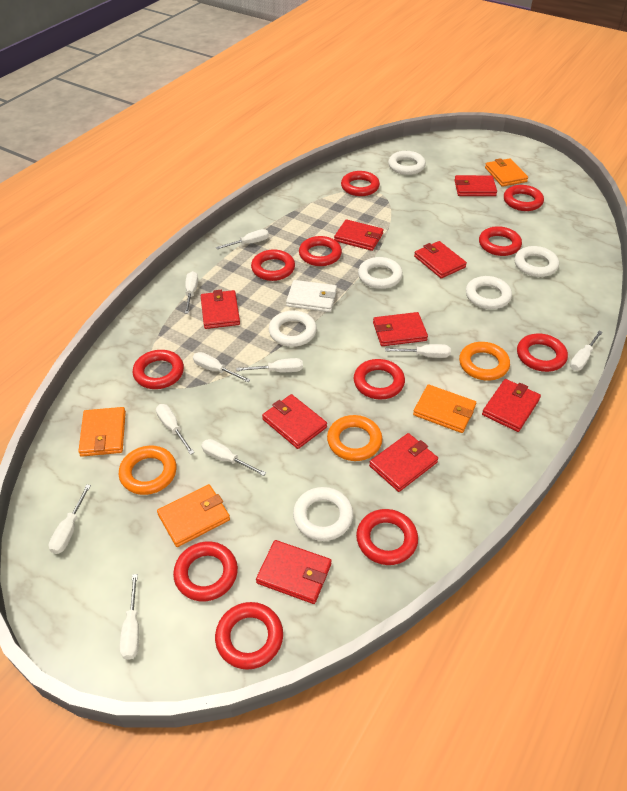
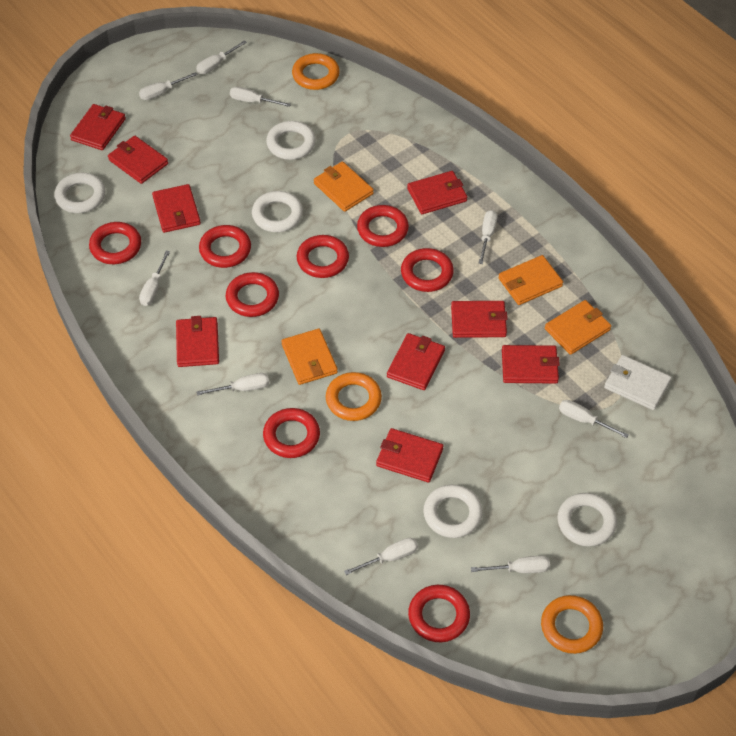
red ring: 11 -> 8
white ring: 6 -> 5
white screwdriver: 10 -> 9

